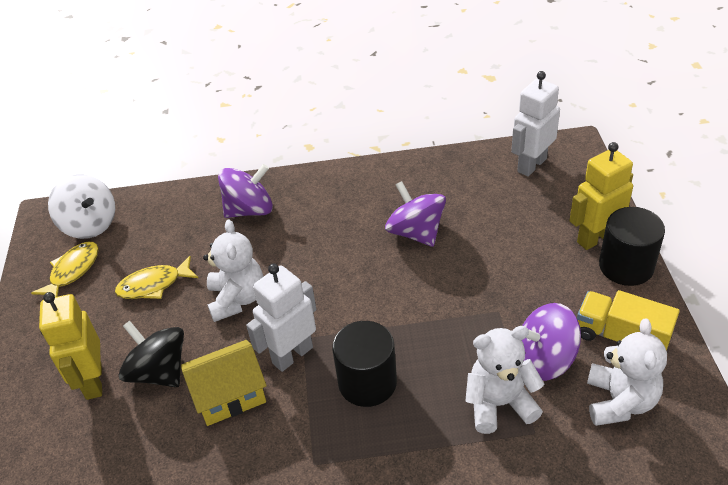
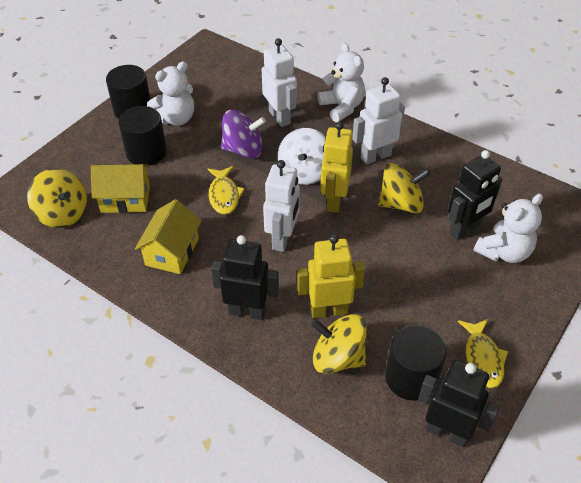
black cylinder: 2 -> 3
black robot: 0 -> 3
black spinning top: 1 -> 0
purple spinning top: 3 -> 1
white robot: 2 -> 3
yellow house: 1 -> 2
yellow spinning top: 0 -> 3
yellow truck: 1 -> 0

